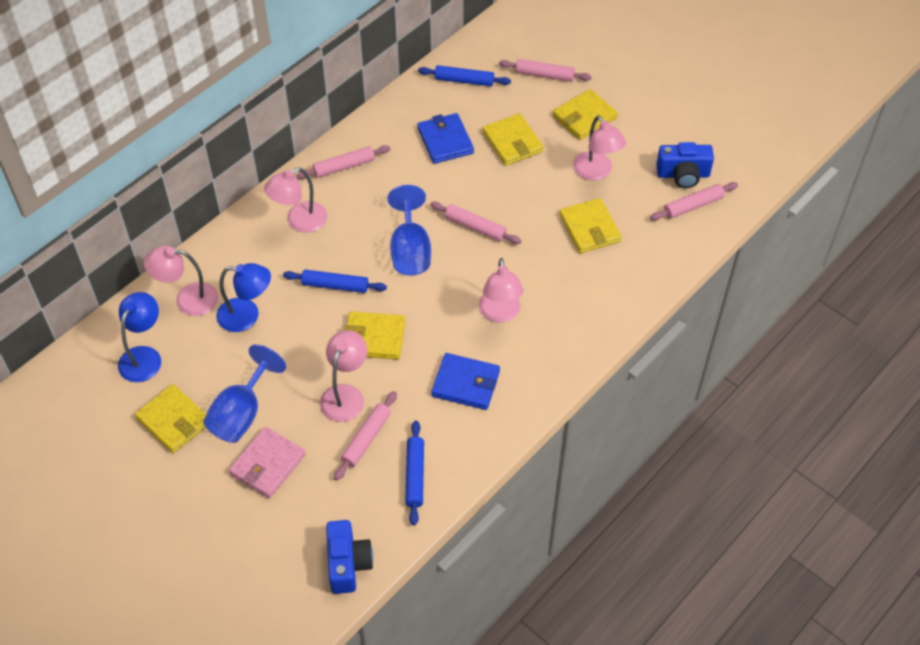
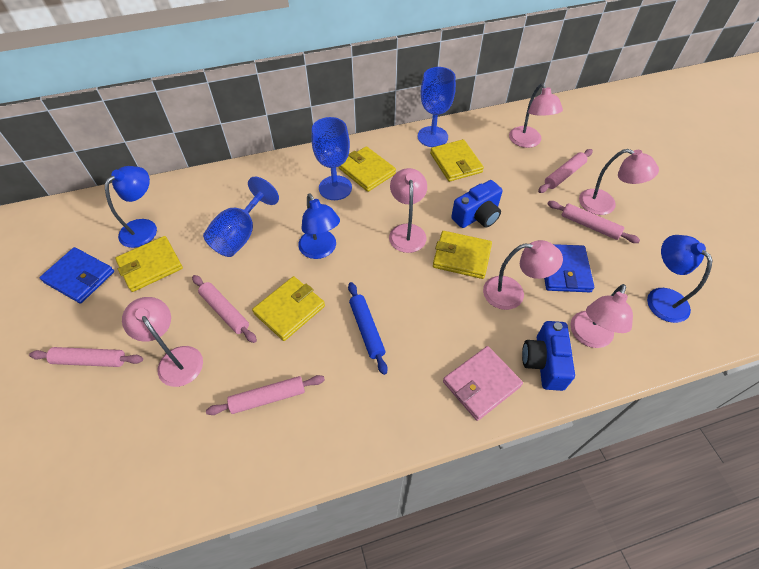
blue goblet: 2 -> 3
blue lamp: 2 -> 3
blue rolling pin: 3 -> 1
pink lamp: 5 -> 6

